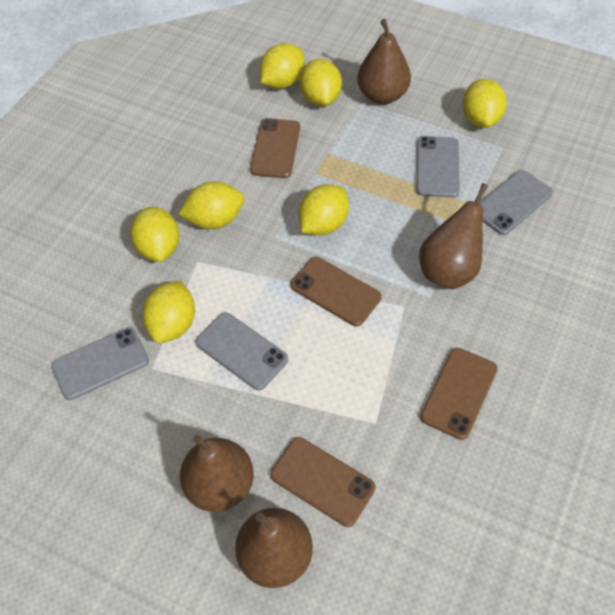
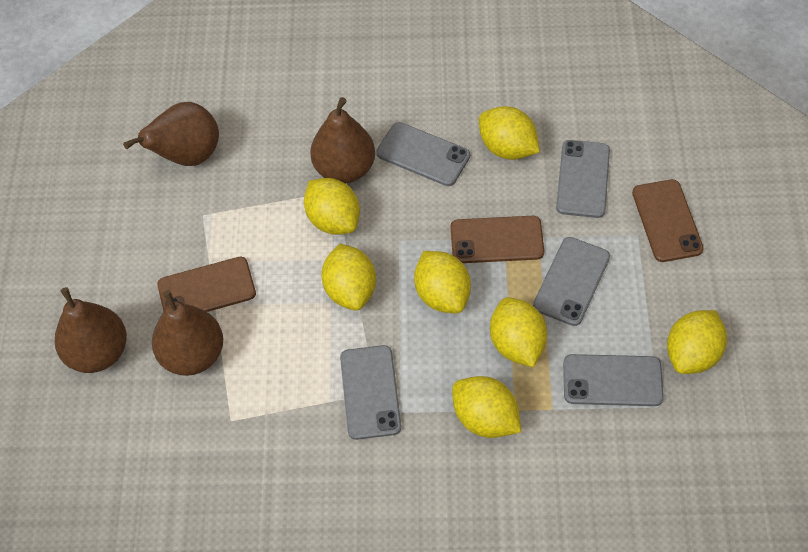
brown phone: 4 -> 3
grey phone: 4 -> 5

